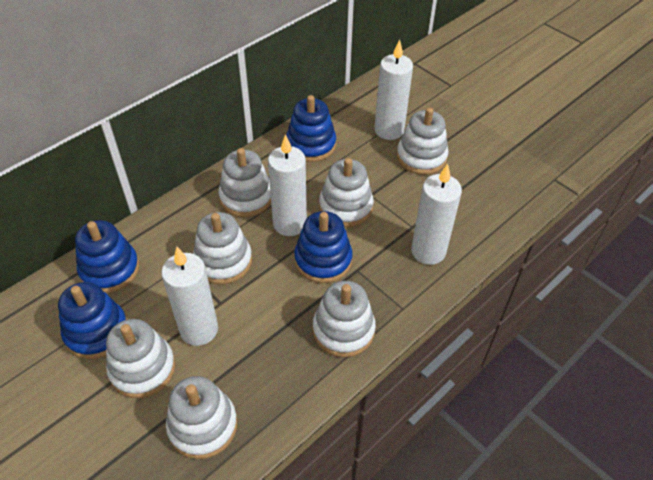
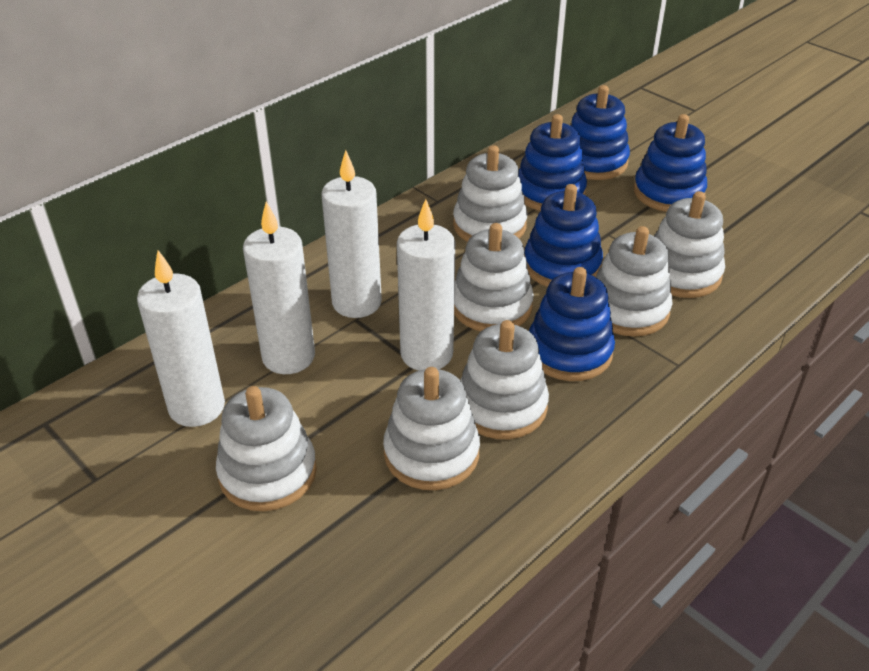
blue stacking toy: 4 -> 5

